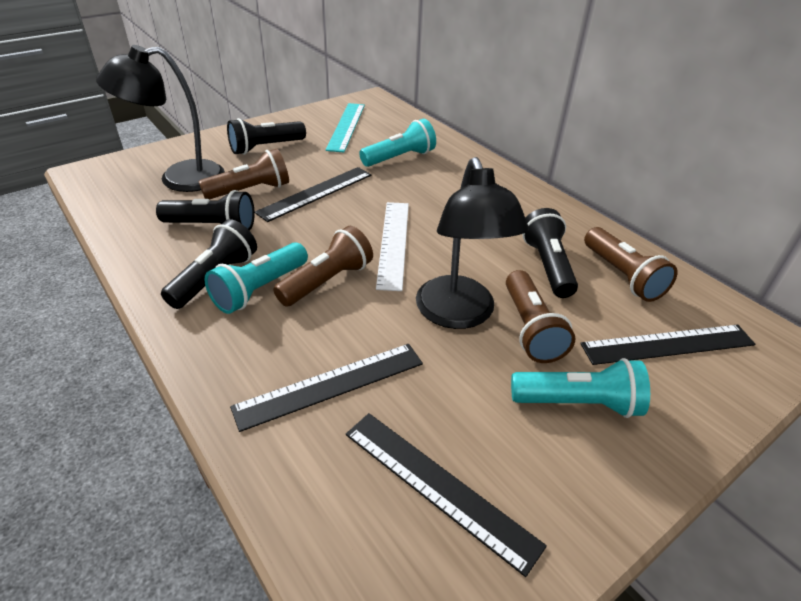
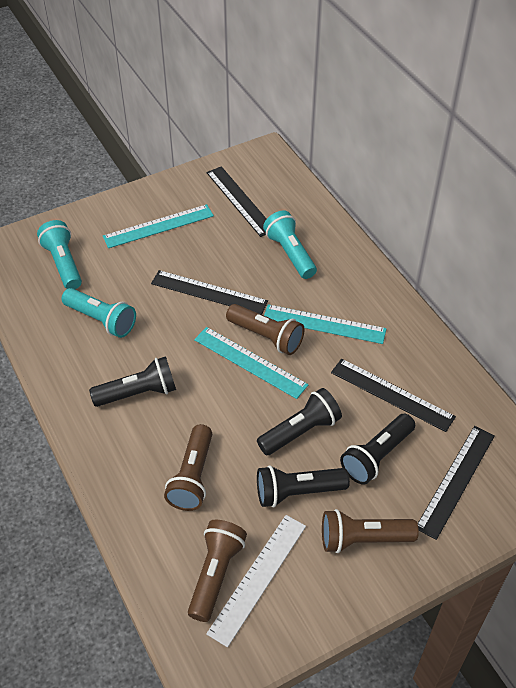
black lamp: 2 -> 0
turquoise ruler: 1 -> 3

